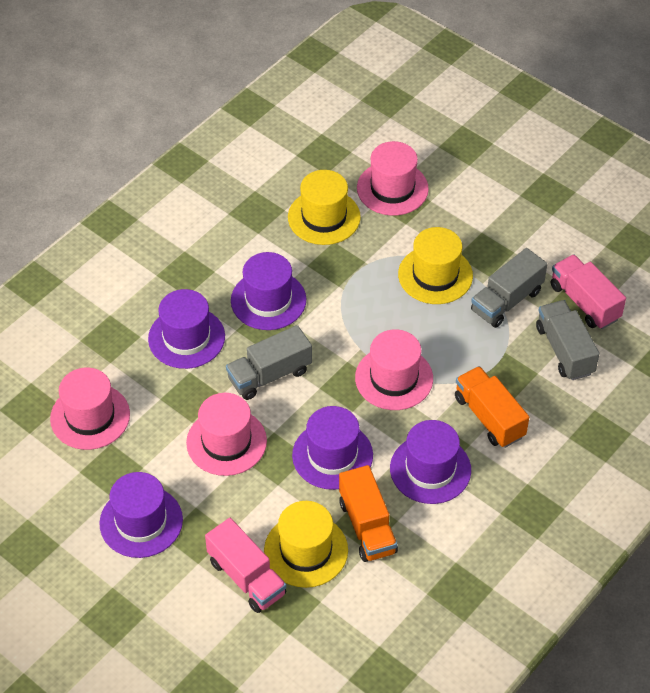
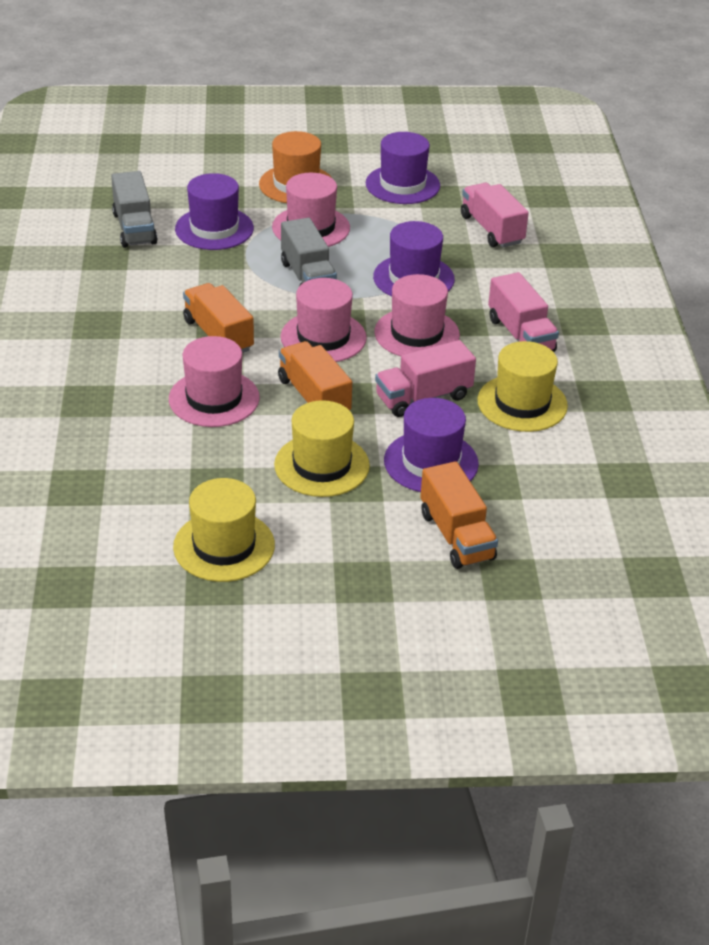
grey truck: 3 -> 2
orange hat: 0 -> 1
orange truck: 2 -> 3
pink truck: 2 -> 3
purple hat: 5 -> 4

